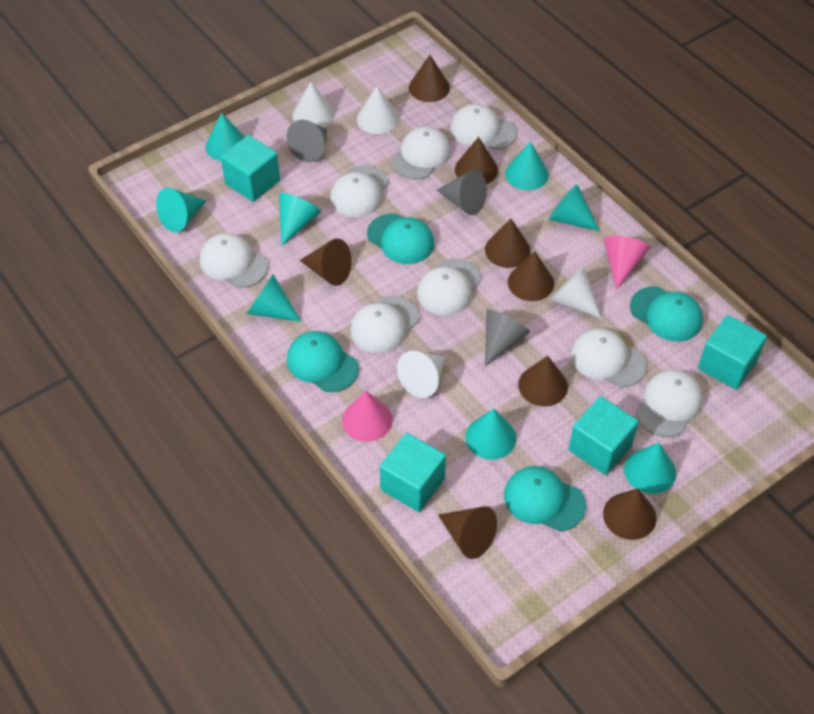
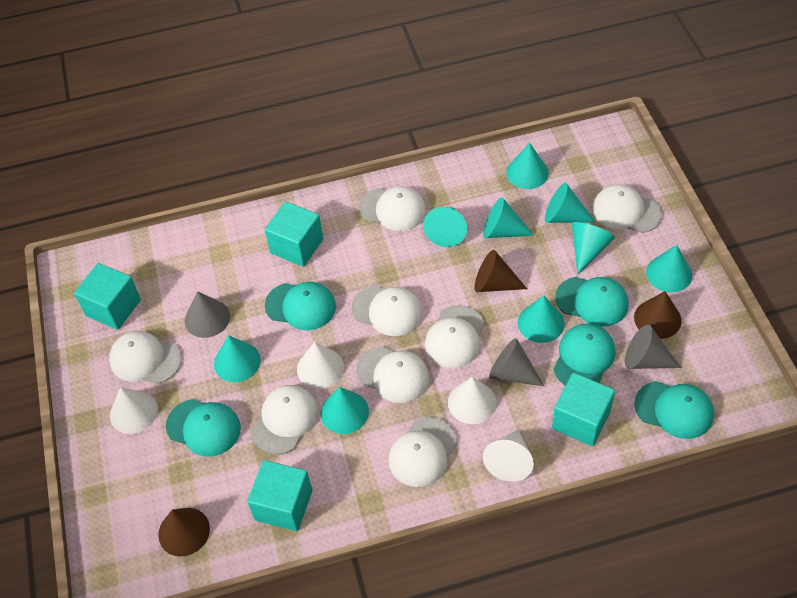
brown cone: 8 -> 3
pink cone: 2 -> 0
turquoise cap: 4 -> 5
turquoise cone: 8 -> 9

